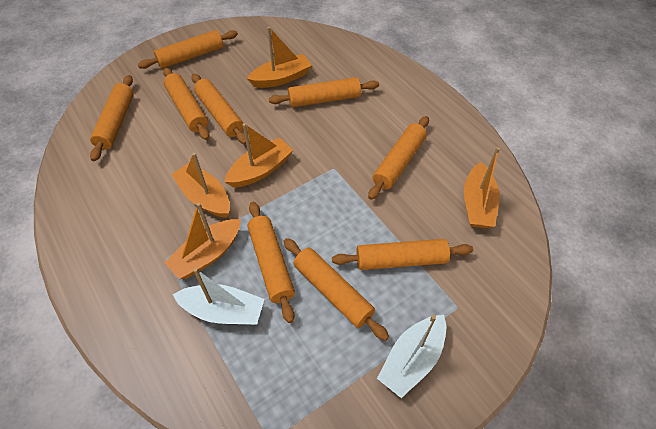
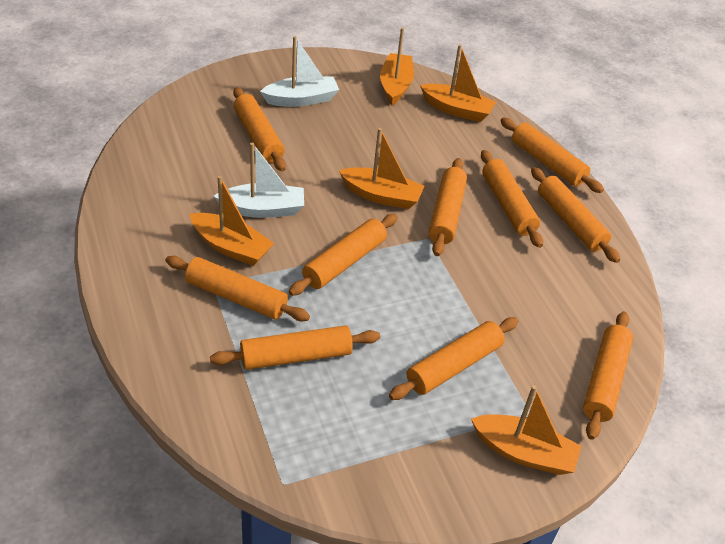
orange rolling pin: 9 -> 10

